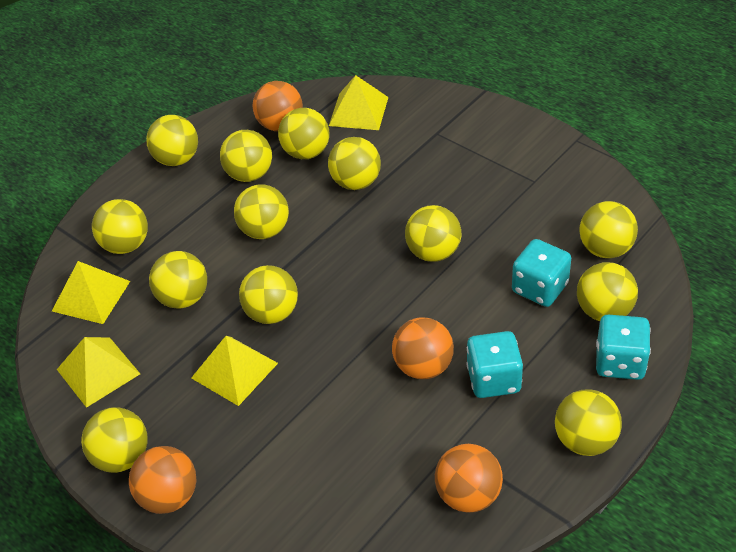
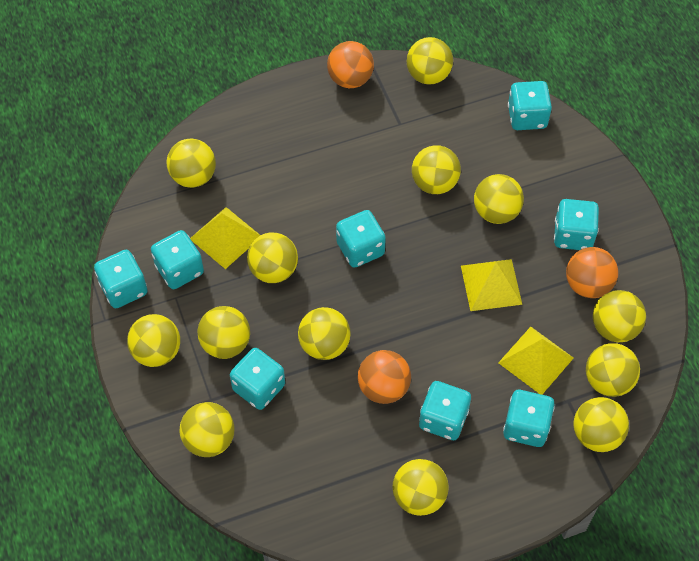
orange ball: 4 -> 3
turquoise dice: 3 -> 8
yellow pyramid: 4 -> 3

